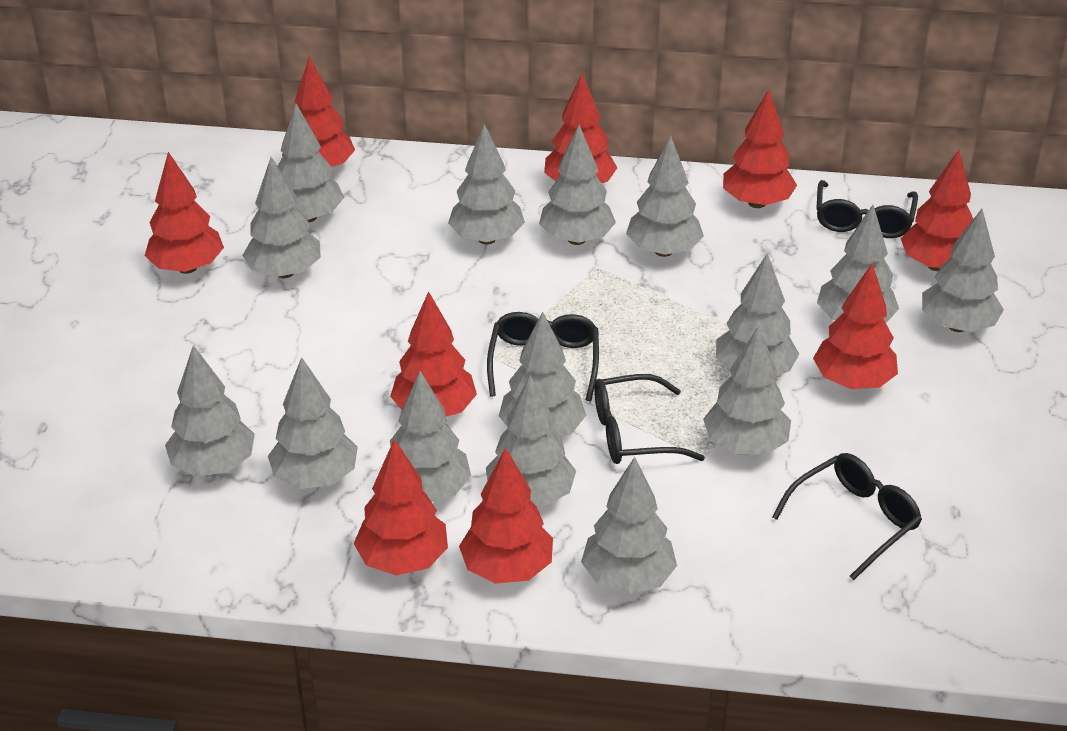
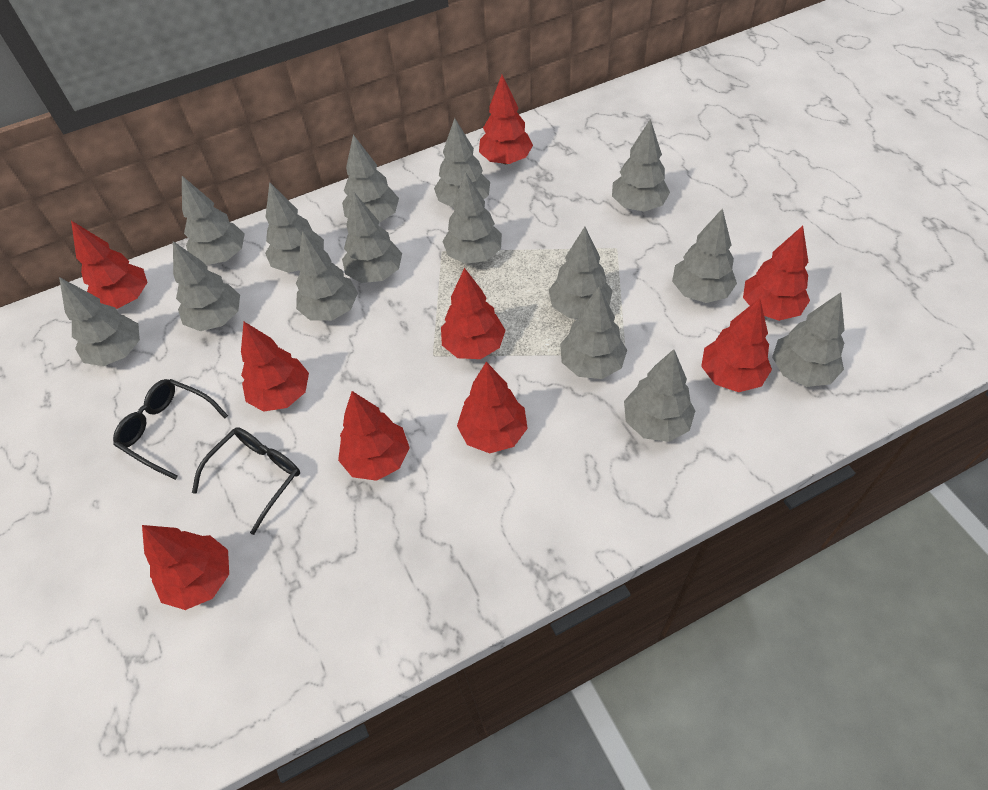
black glasses: 4 -> 2

